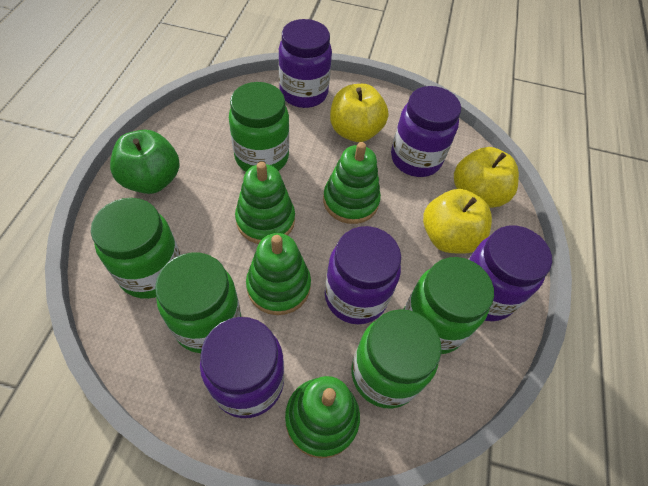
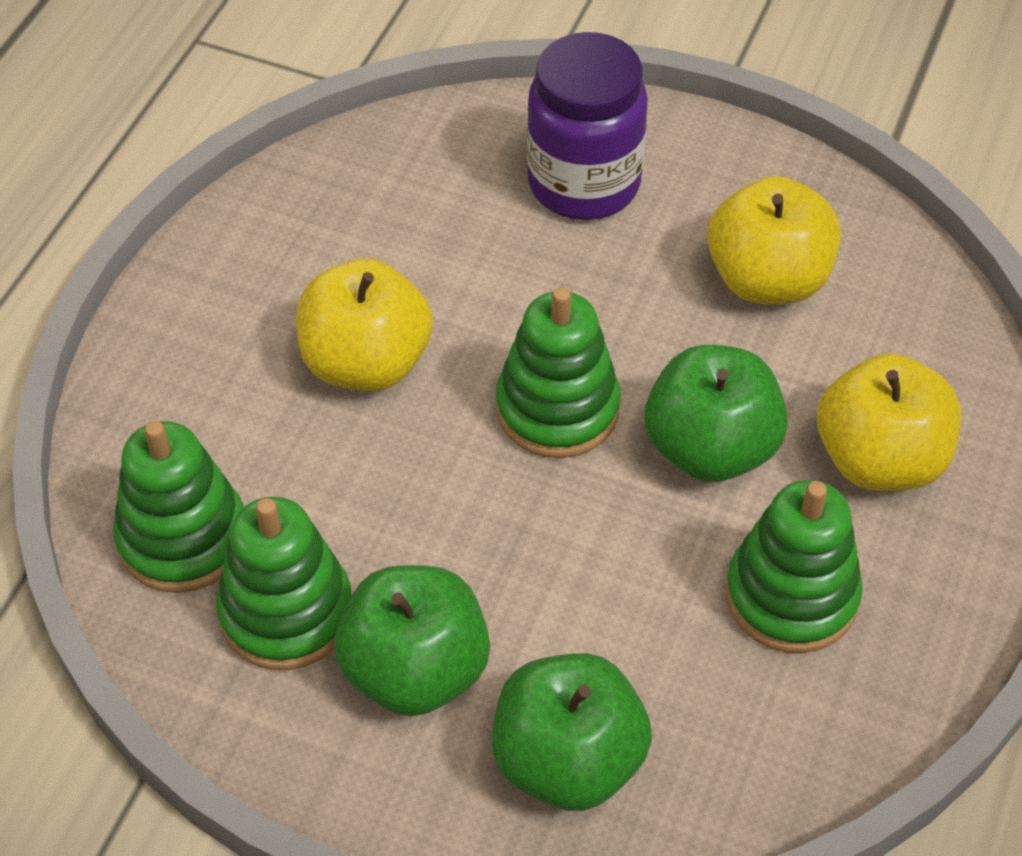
green apple: 1 -> 3
green jar: 5 -> 0
purple jar: 5 -> 1

